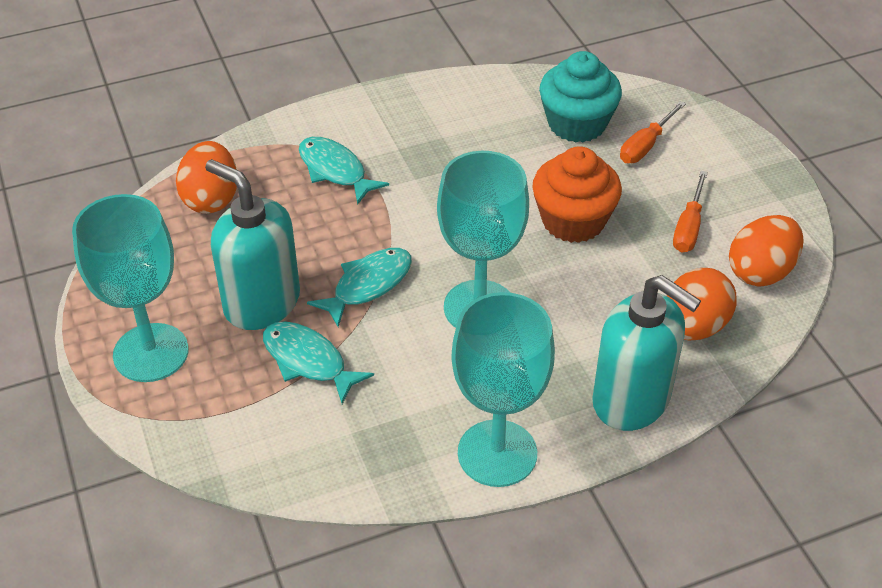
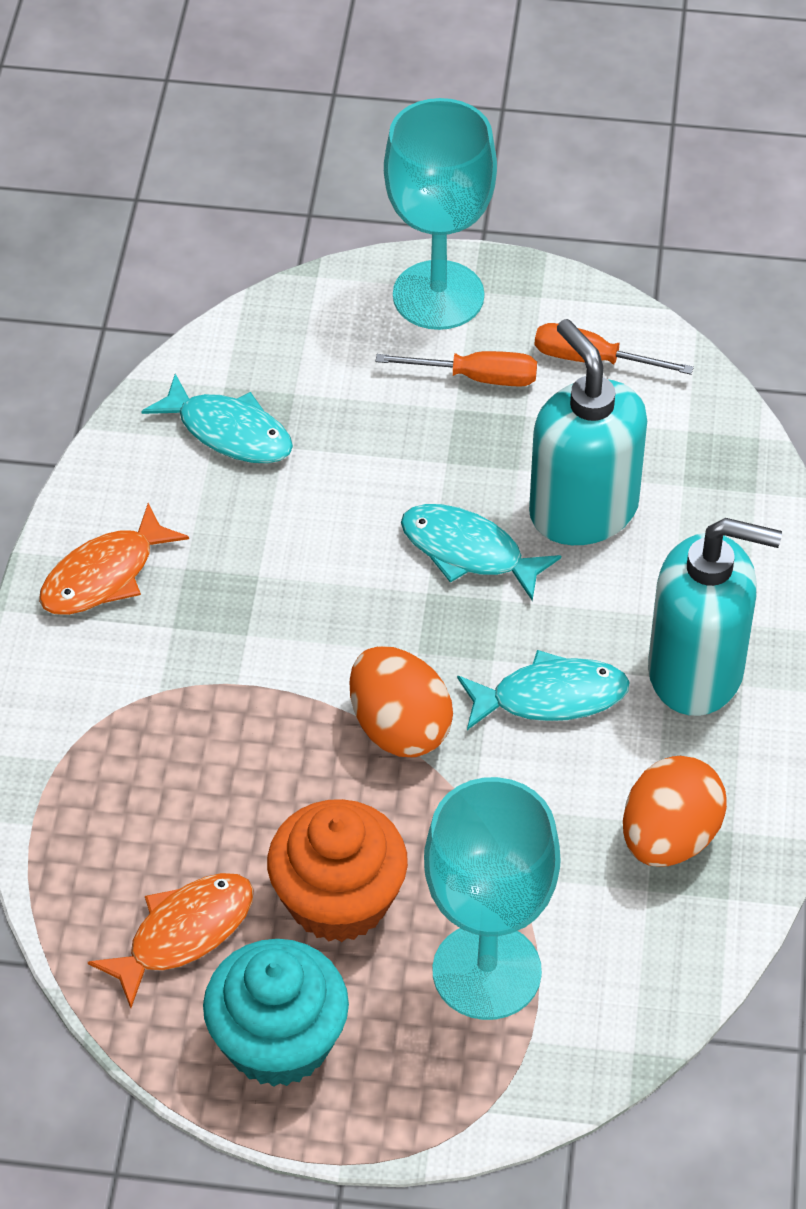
orange egg: 3 -> 2
orange fish: 0 -> 2
turquoise goblet: 3 -> 2

